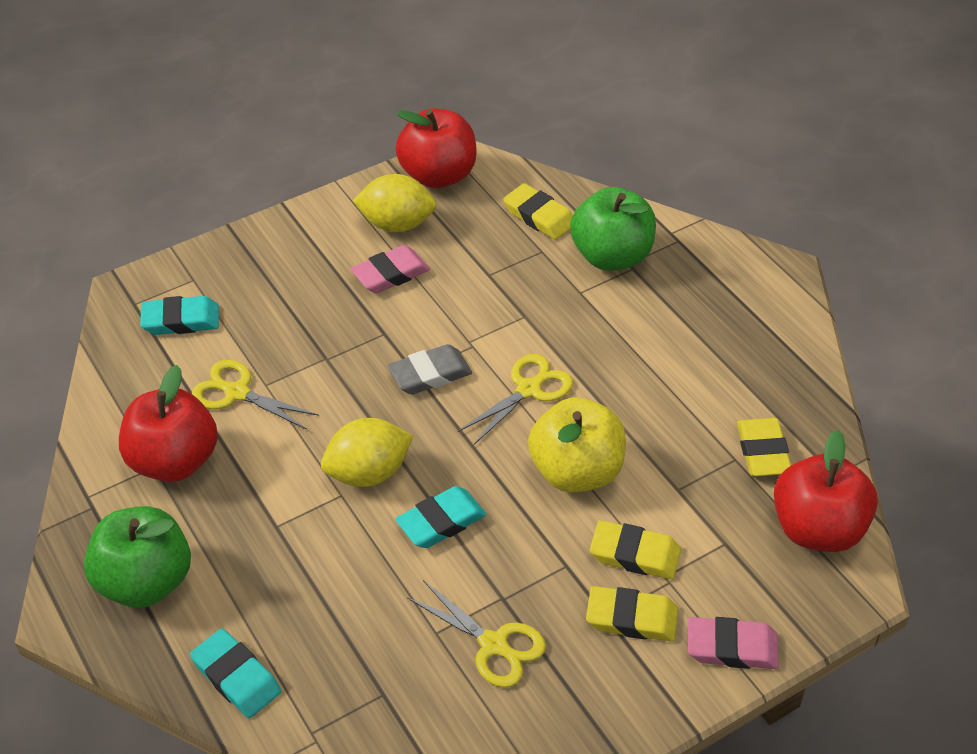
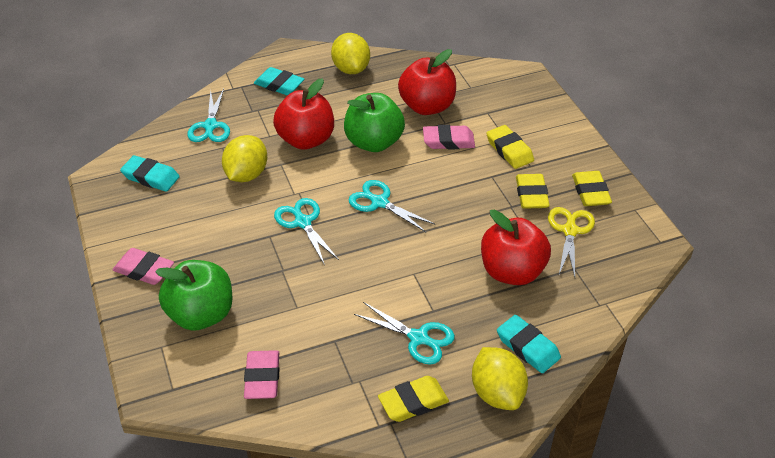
grey eraser: 1 -> 0
pink eraser: 2 -> 3
turquoise scissors: 0 -> 4
yellow apple: 1 -> 0
yellow lemon: 2 -> 3
yellow scissors: 3 -> 1

